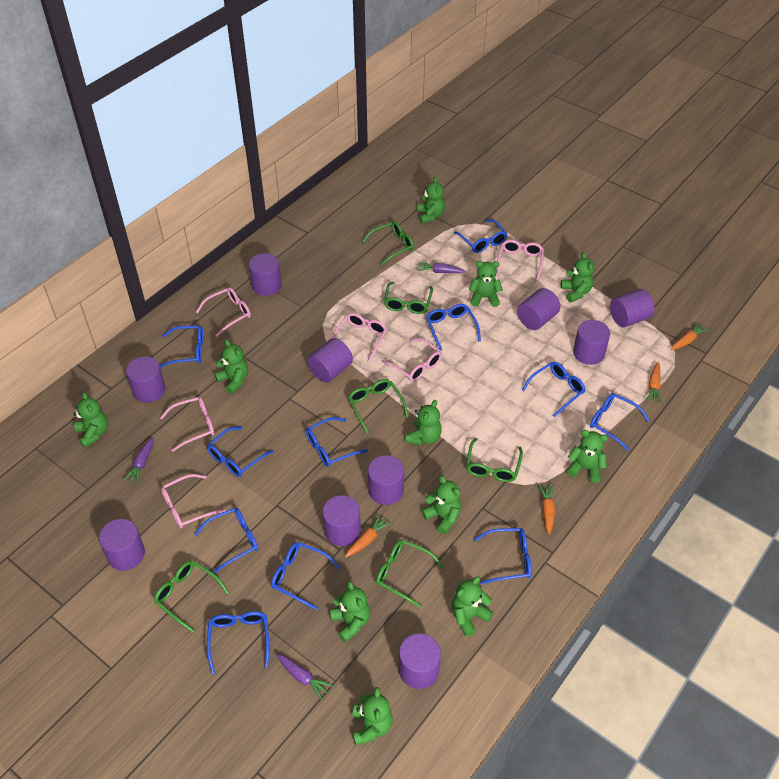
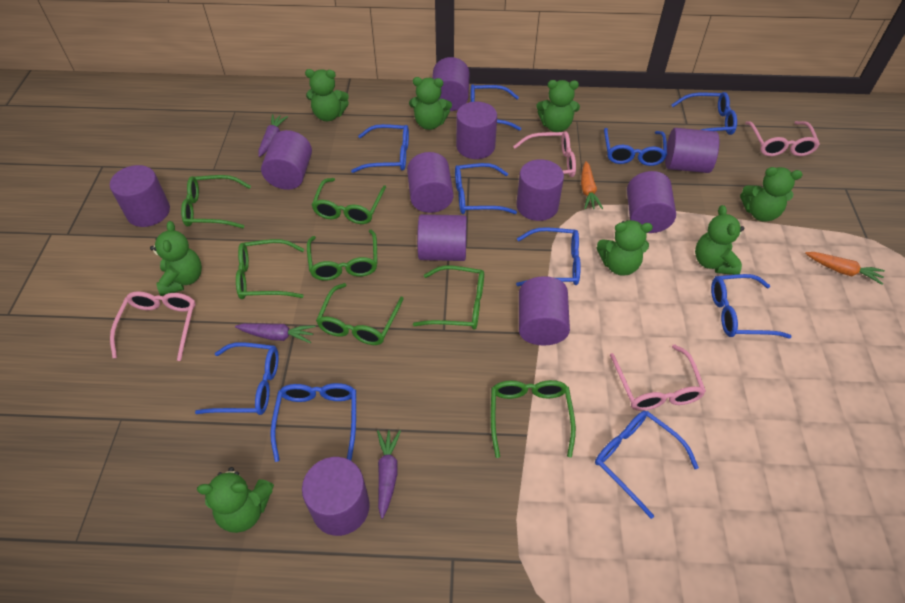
blue glasses: 11 -> 10
green glasses: 6 -> 7
green teddy bear: 11 -> 8
orange carrot: 4 -> 2
pink glasses: 6 -> 4
purple cylinder: 10 -> 11

